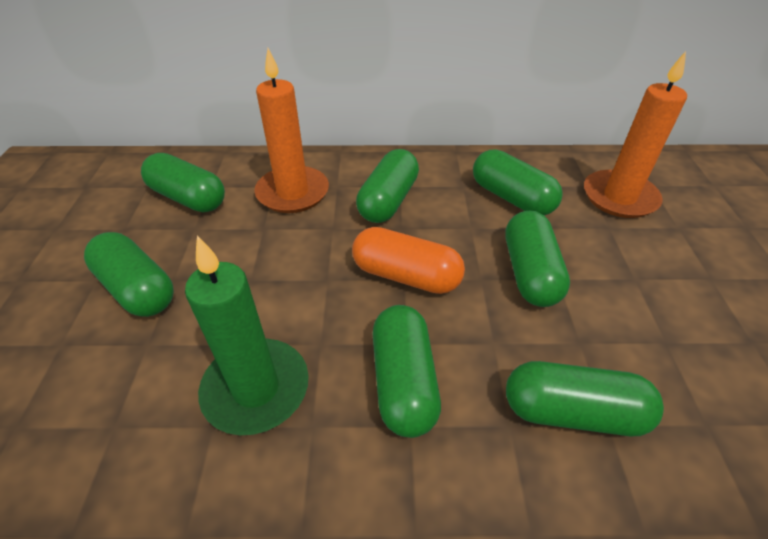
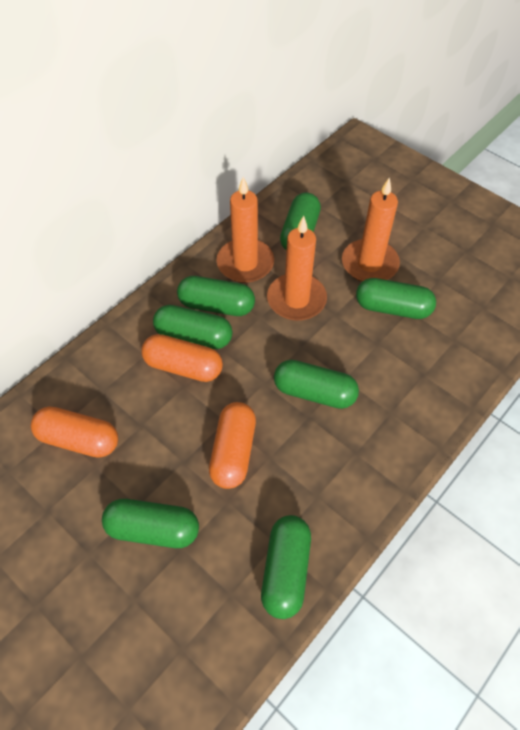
green candle: 1 -> 0
orange candle: 2 -> 3
orange capsule: 1 -> 3

